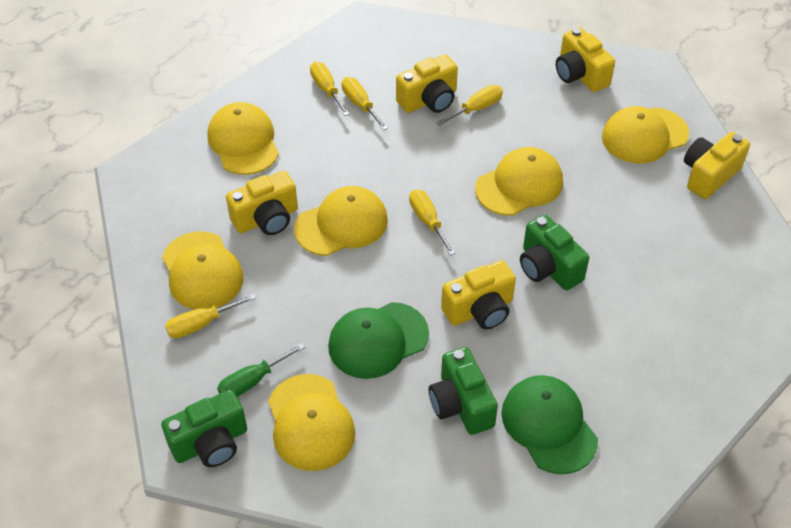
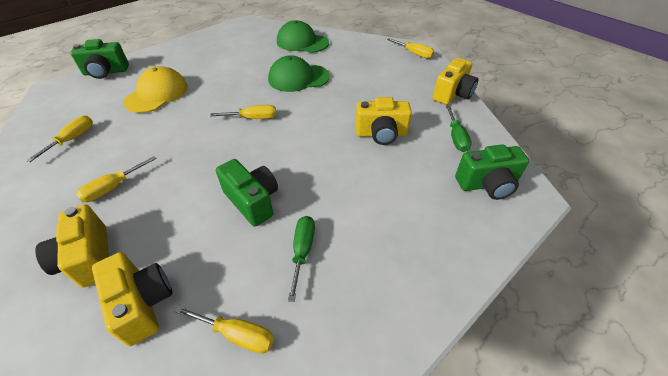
green screwdriver: 1 -> 2
yellow camera: 5 -> 4
yellow cap: 6 -> 1

